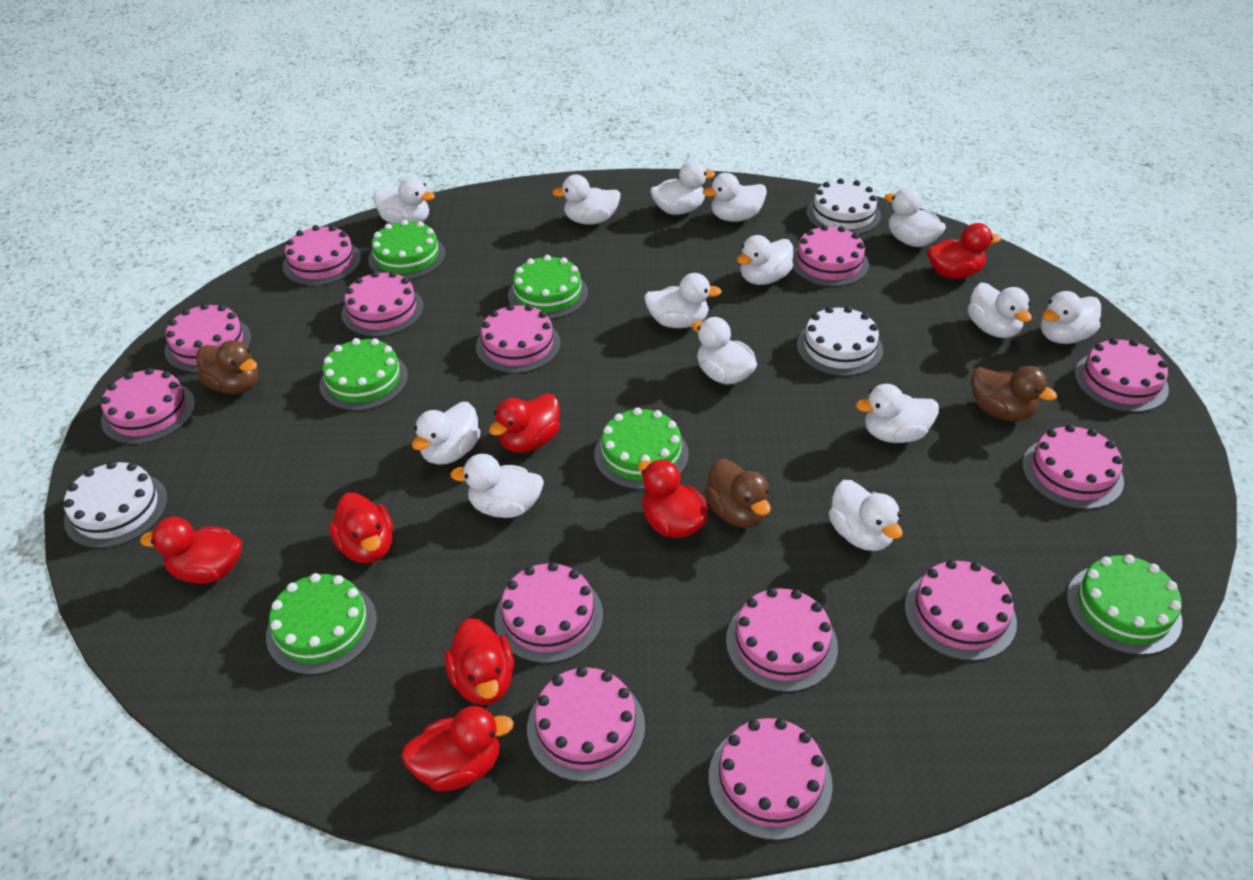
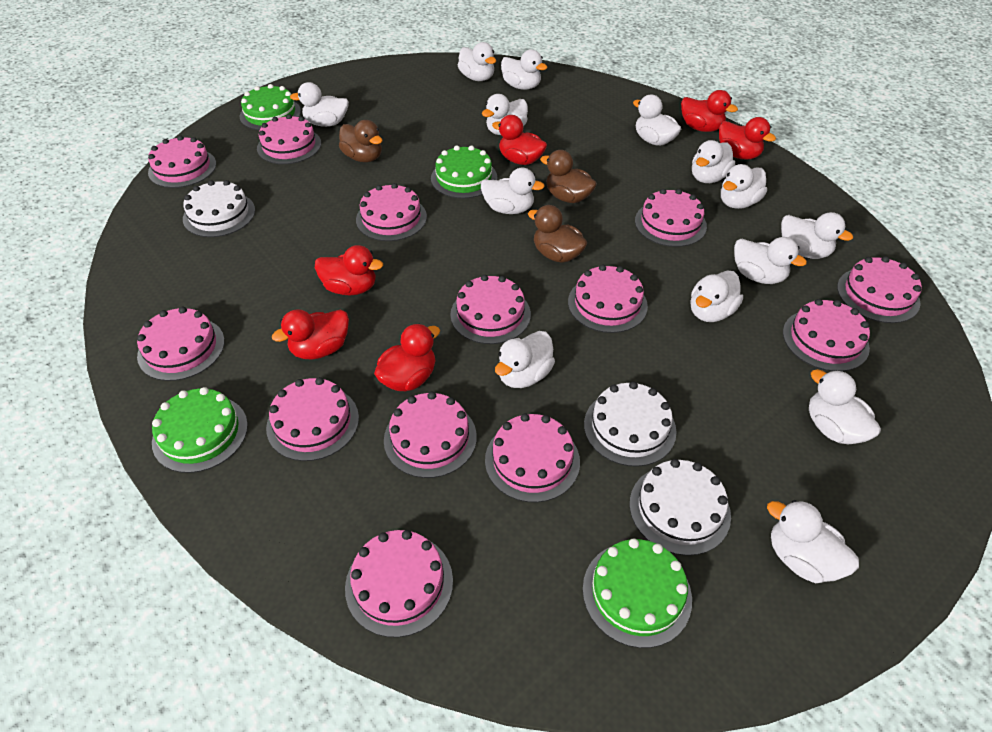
green cake: 6 -> 4
red duck: 7 -> 6

